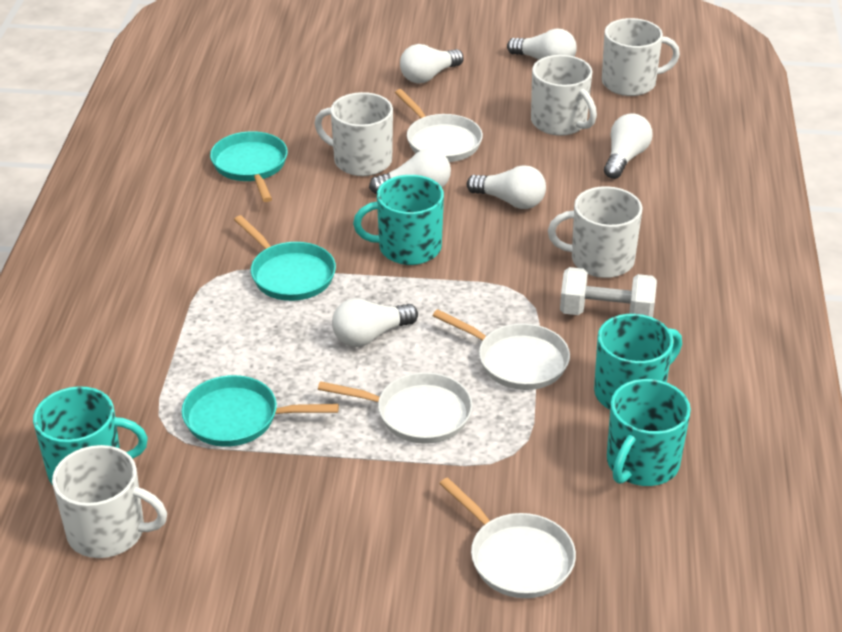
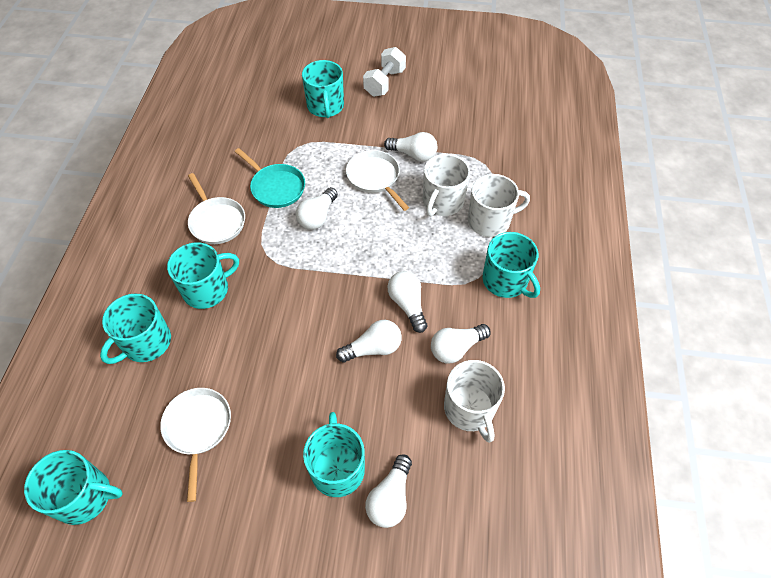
turquoise mug: 4 -> 6
turquoise pan: 3 -> 1
white mug: 5 -> 3
white pan: 4 -> 3

